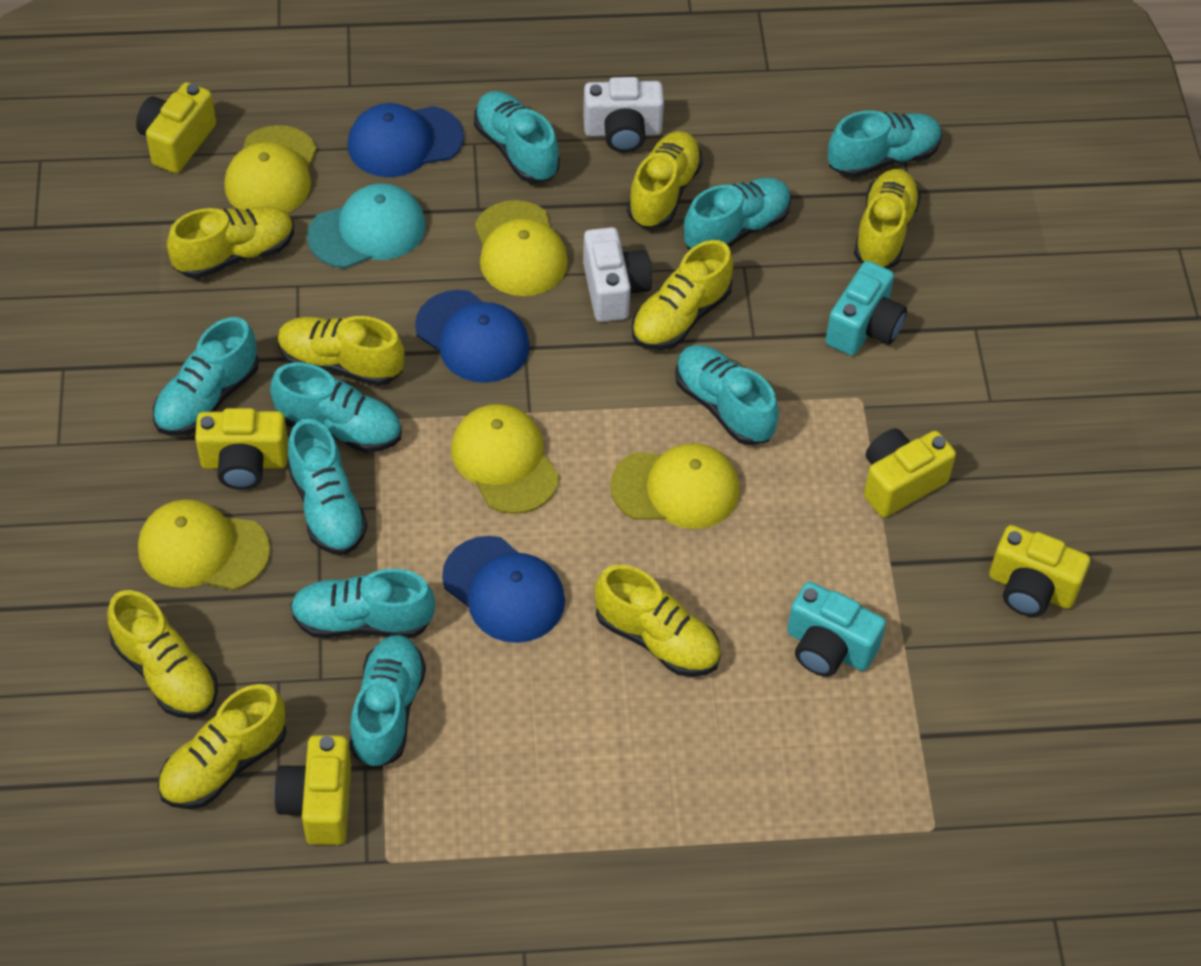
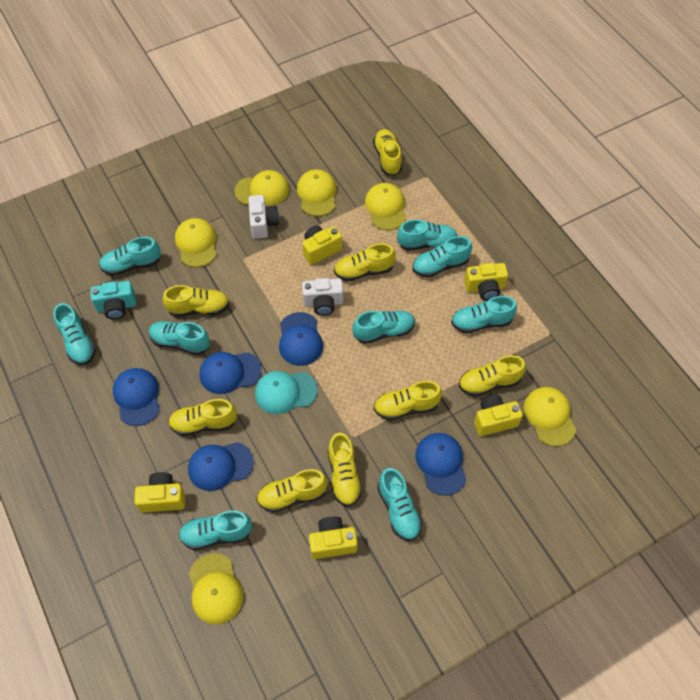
blue cap: 3 -> 5
turquoise camera: 2 -> 1
yellow cap: 5 -> 6

